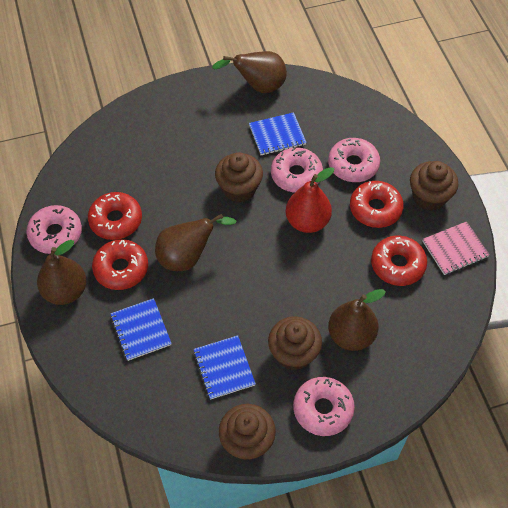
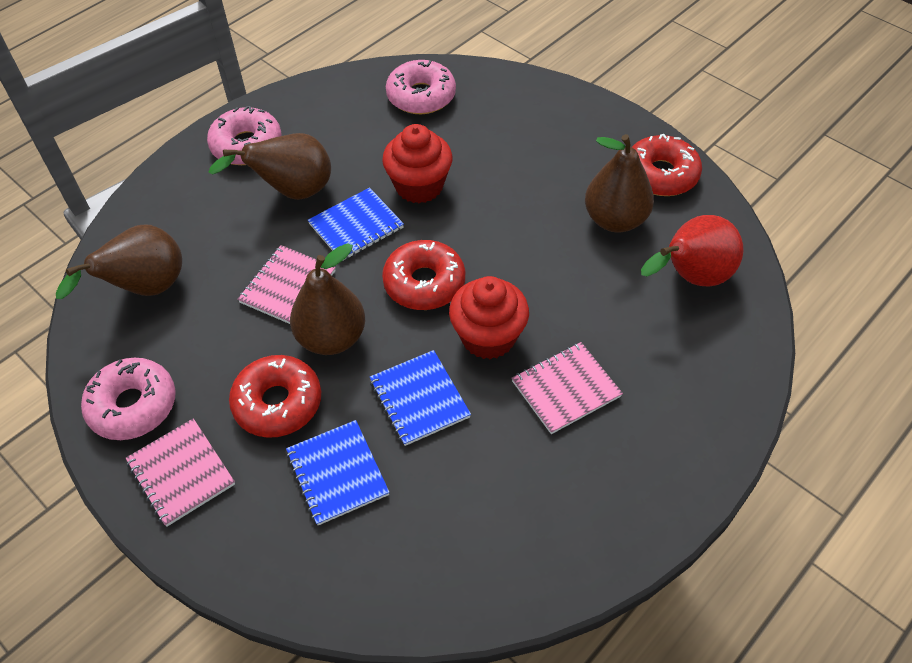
brown cupcake: 4 -> 0
pink donut: 4 -> 3
pink notebook: 1 -> 3
red cupcake: 0 -> 2
red donut: 4 -> 3

